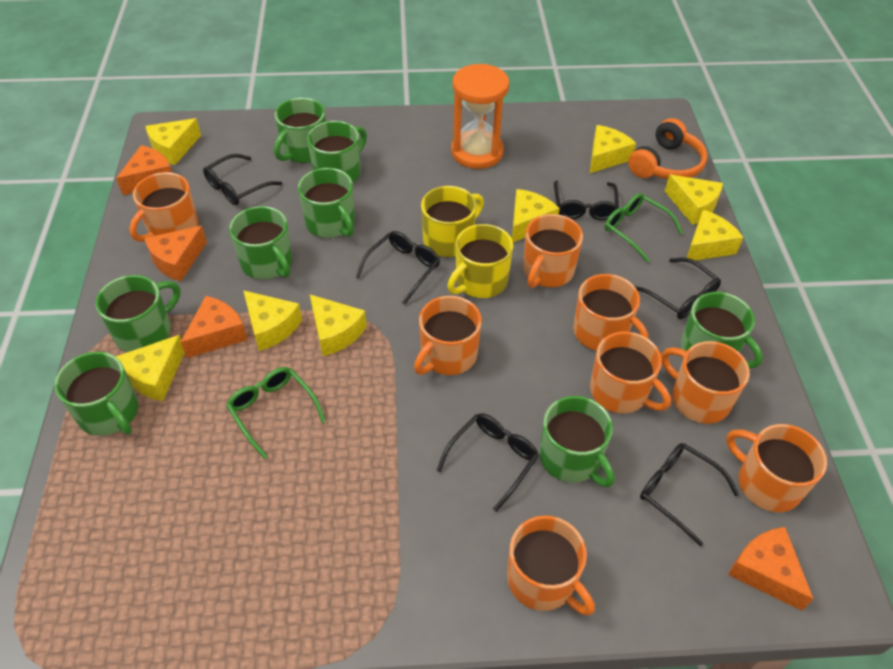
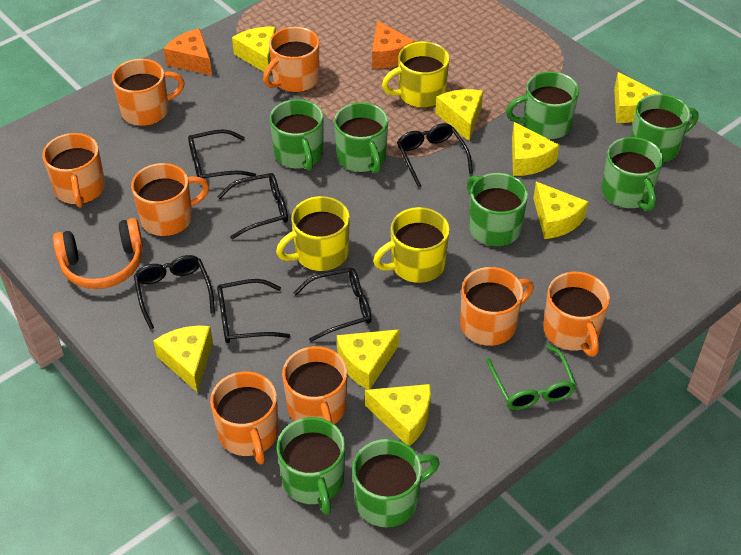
green glasses: 2 -> 1
orange cheese: 4 -> 2
orange hourglass: 1 -> 0
yellow mug: 2 -> 3

